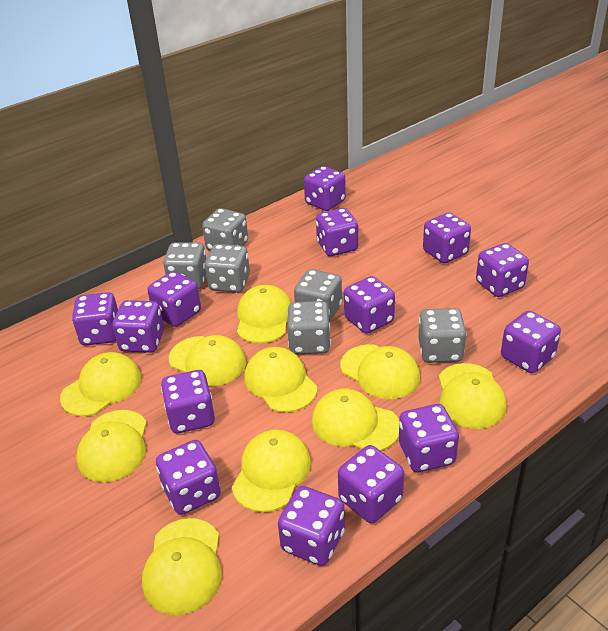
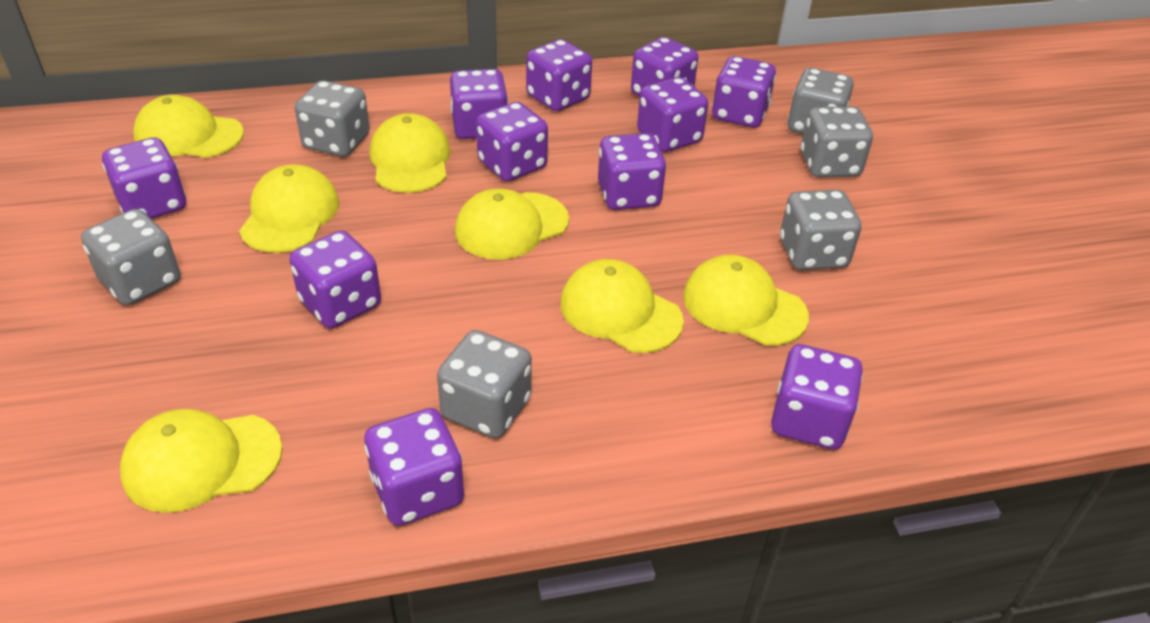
purple dice: 14 -> 11
yellow cap: 10 -> 7

